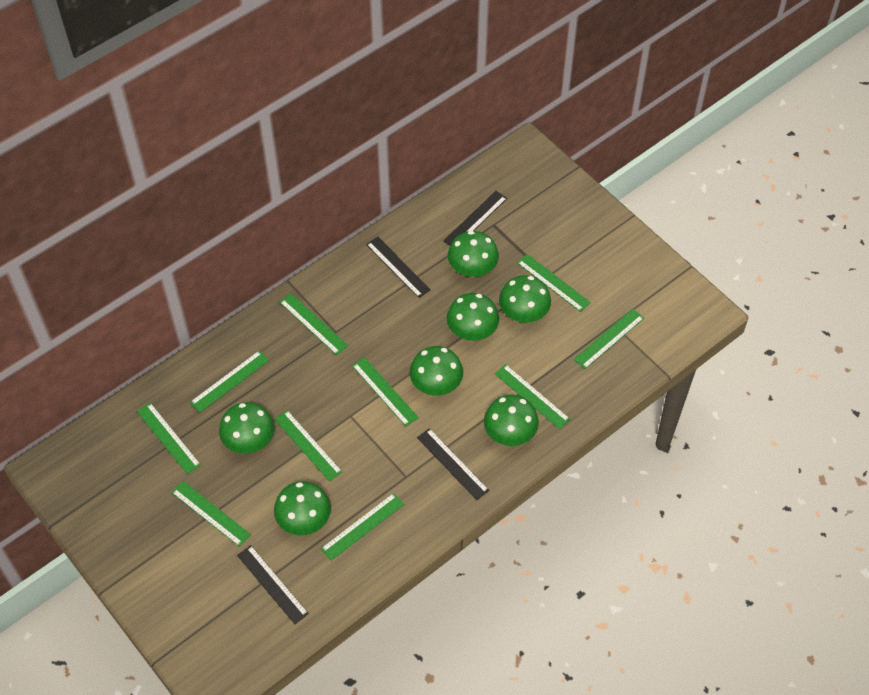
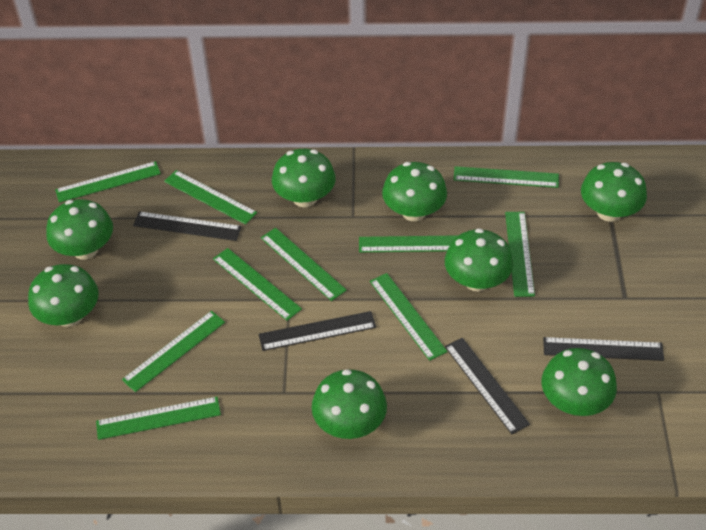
green mushroom: 7 -> 8

